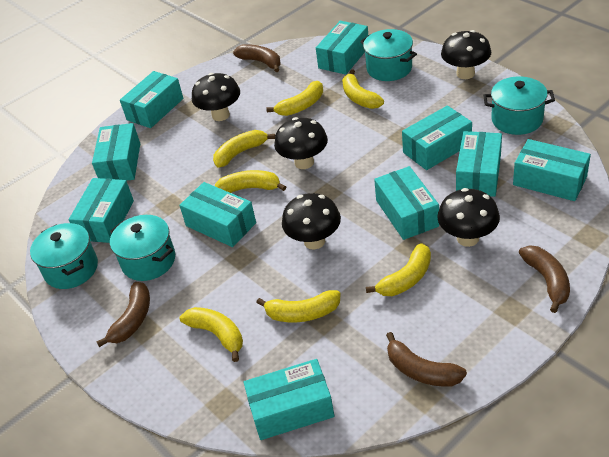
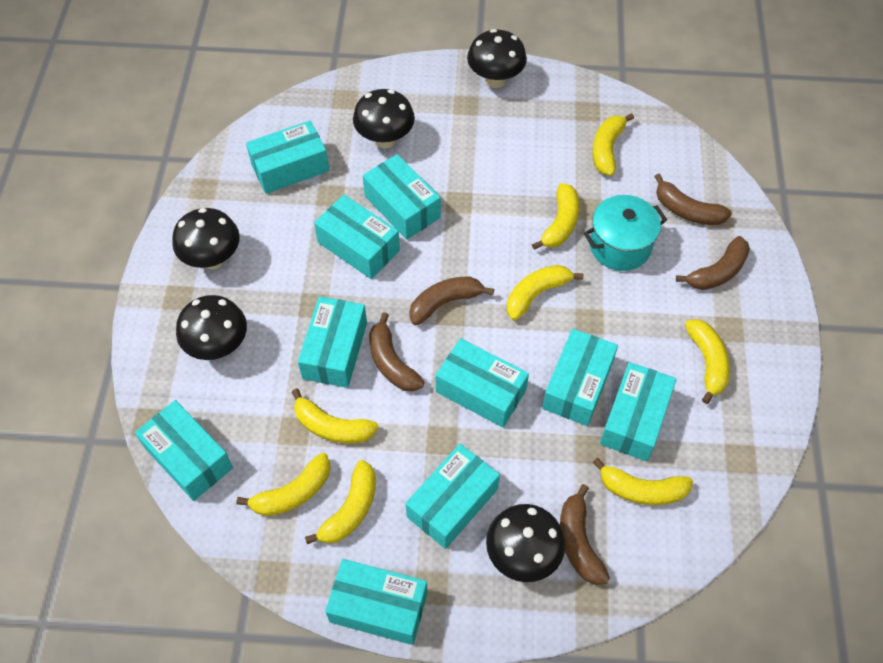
brown banana: 4 -> 5
turquoise pot: 4 -> 1
yellow banana: 7 -> 8

